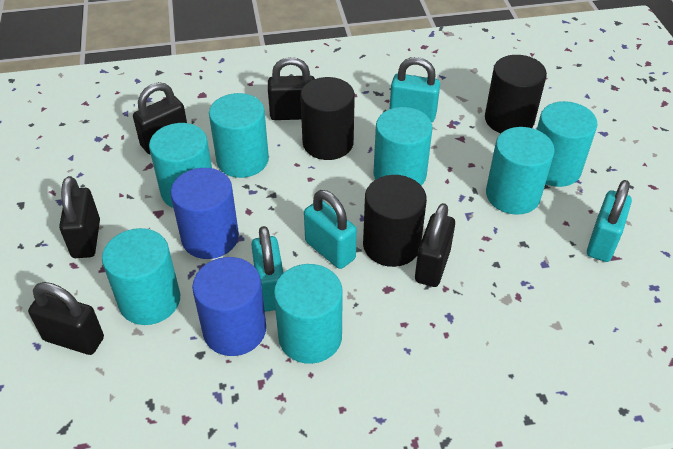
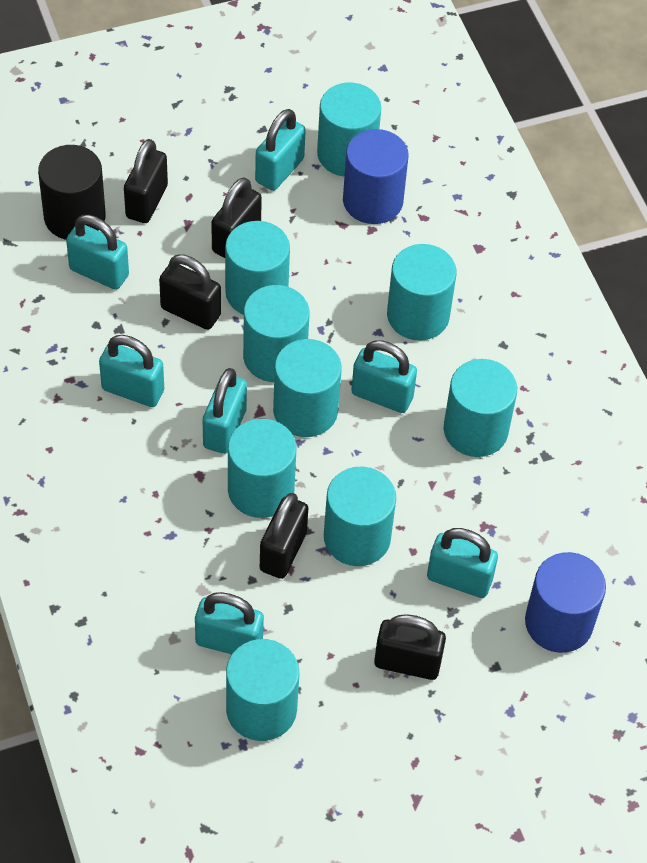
black cylinder: 3 -> 1
turquoise cylinder: 7 -> 9
turquoise padlock: 4 -> 7

